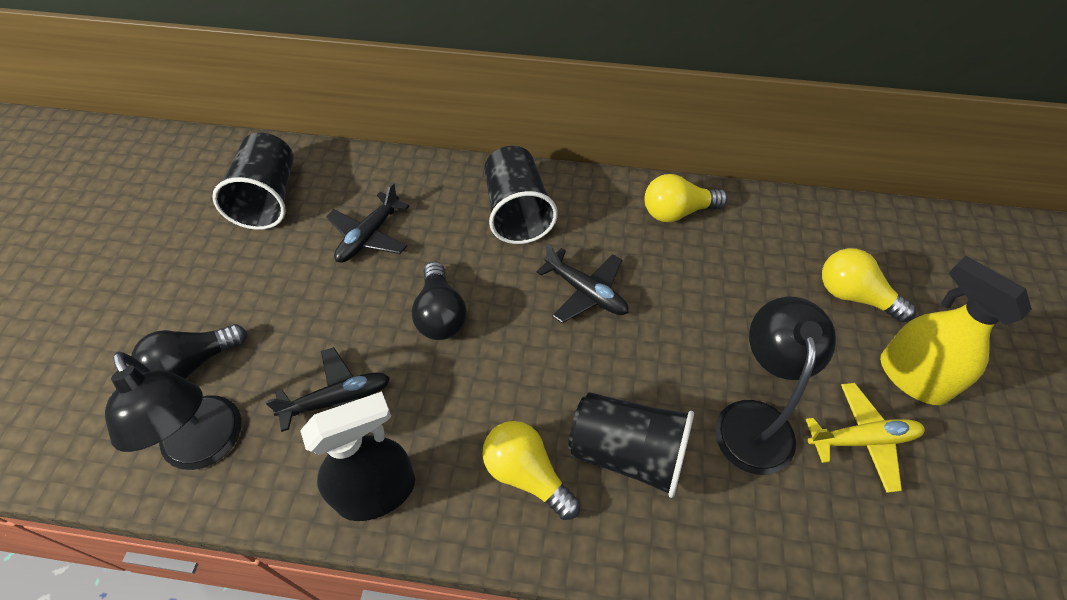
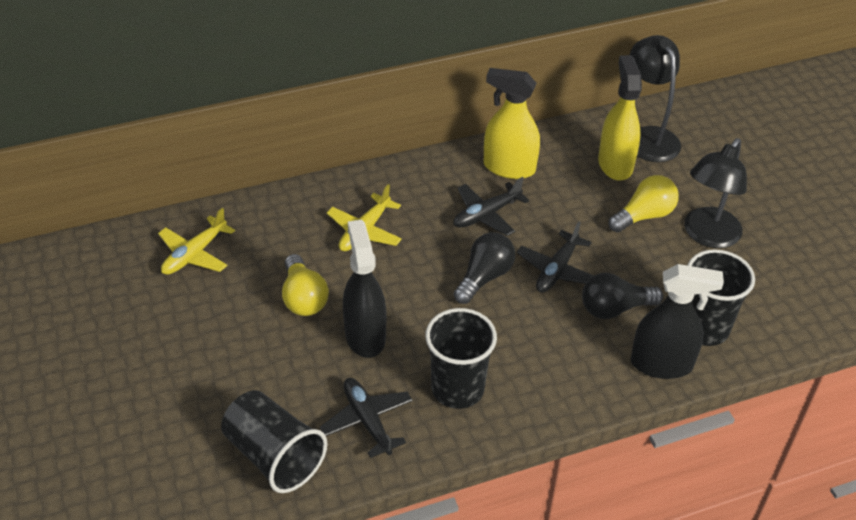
black spray bottle: 1 -> 2
yellow light bulb: 3 -> 2
yellow plane: 1 -> 2
yellow spray bottle: 1 -> 2

